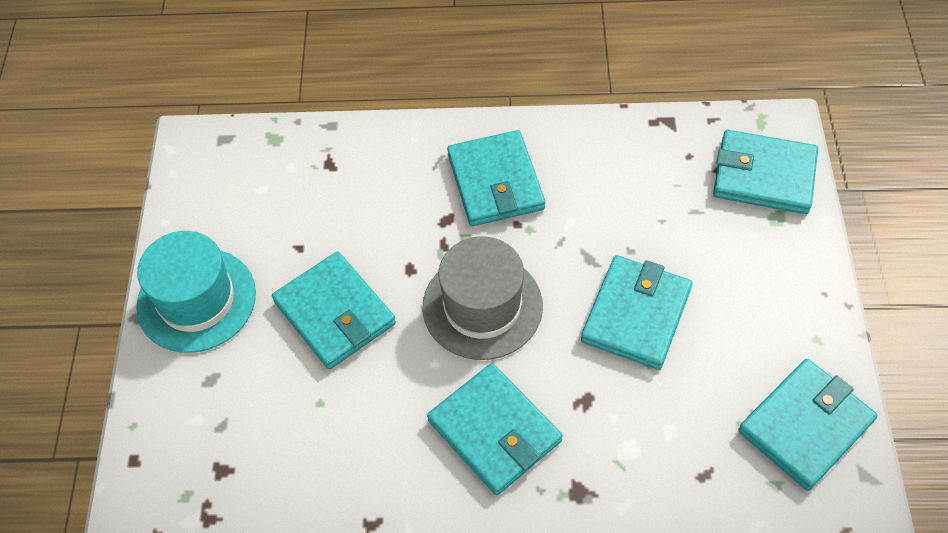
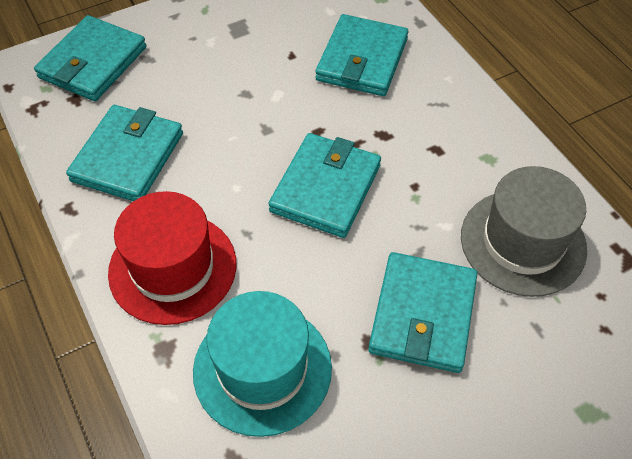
red hat: 0 -> 1
turquoise wallet: 6 -> 5

